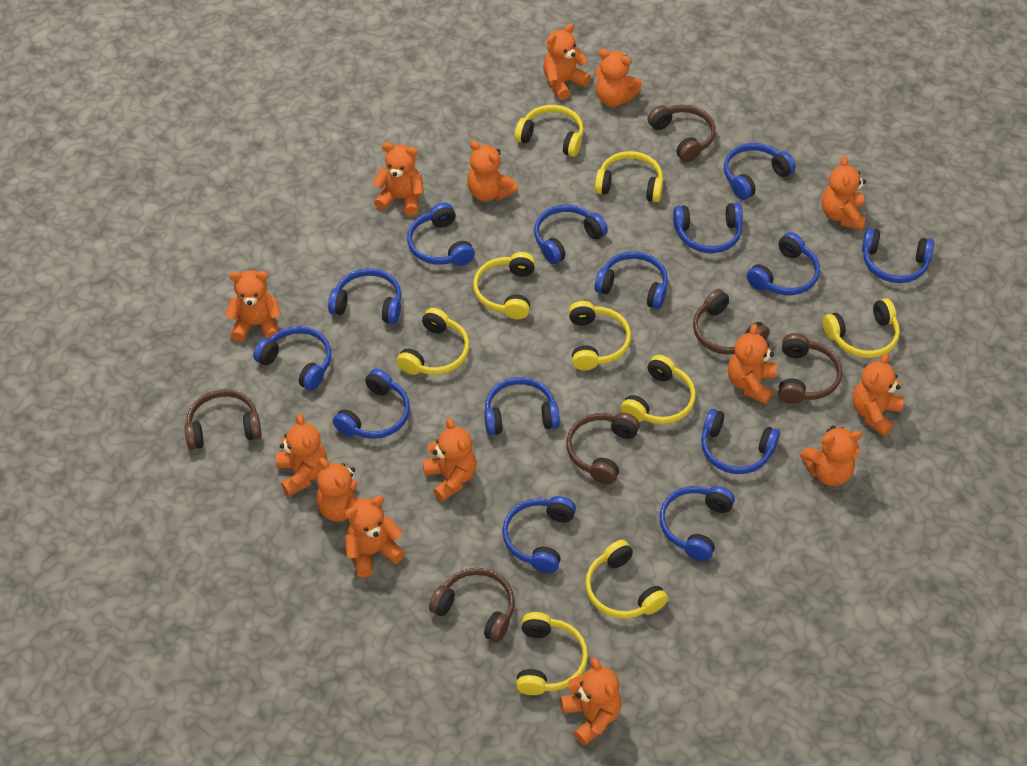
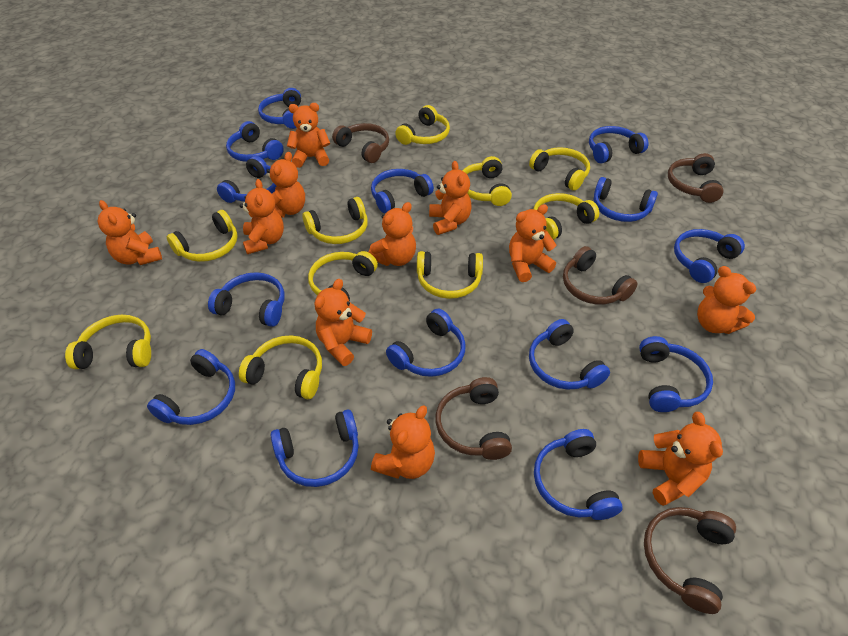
brown headphones: 6 -> 5
orange teddy bear: 14 -> 11
yellow headphones: 9 -> 10

